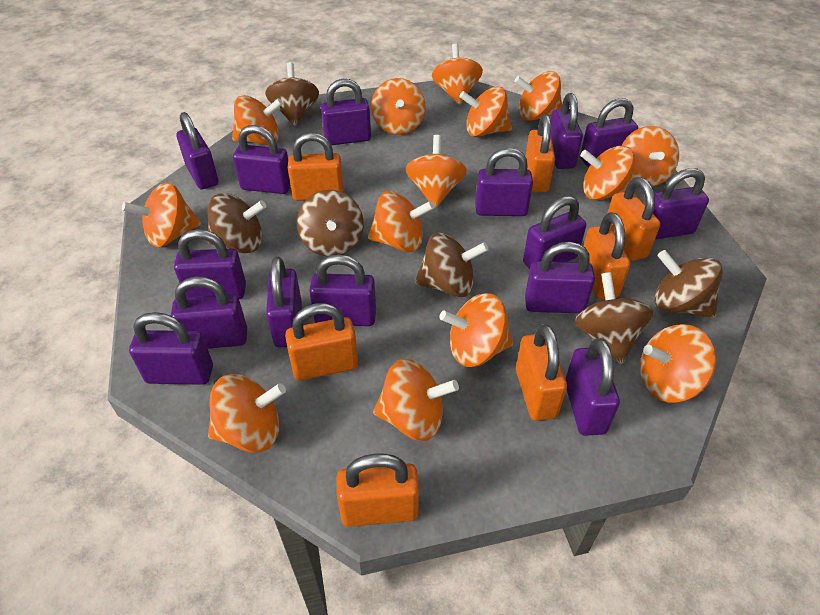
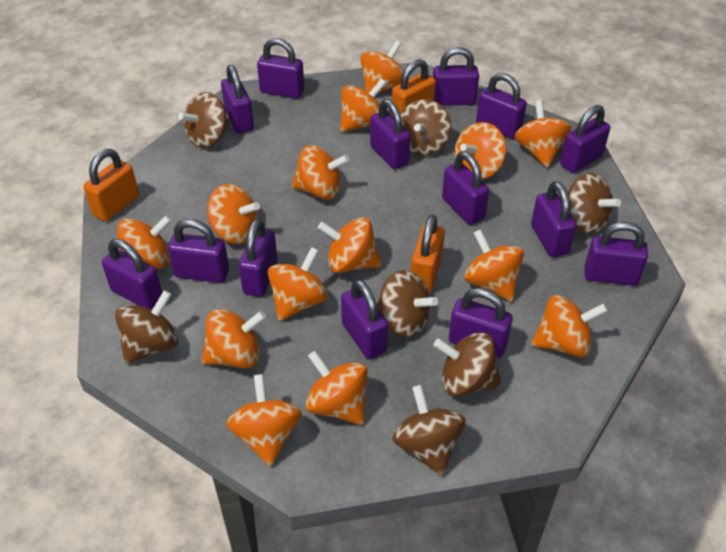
brown spinning top: 6 -> 7
orange padlock: 7 -> 3
purple padlock: 15 -> 14

